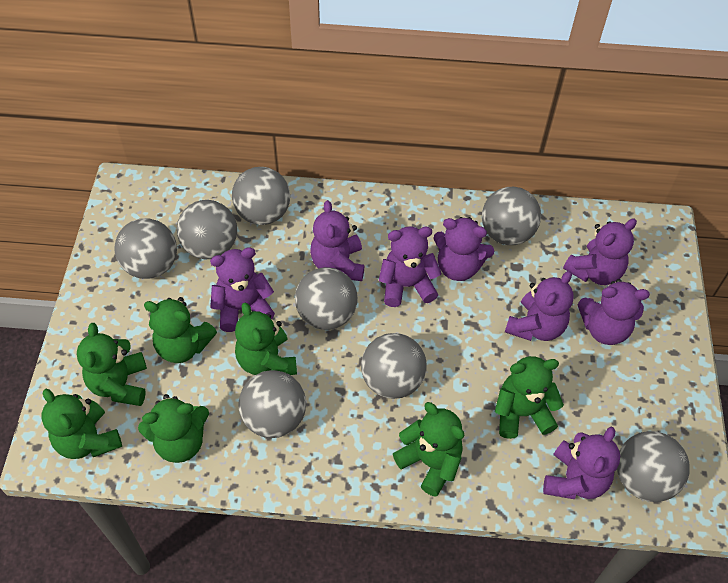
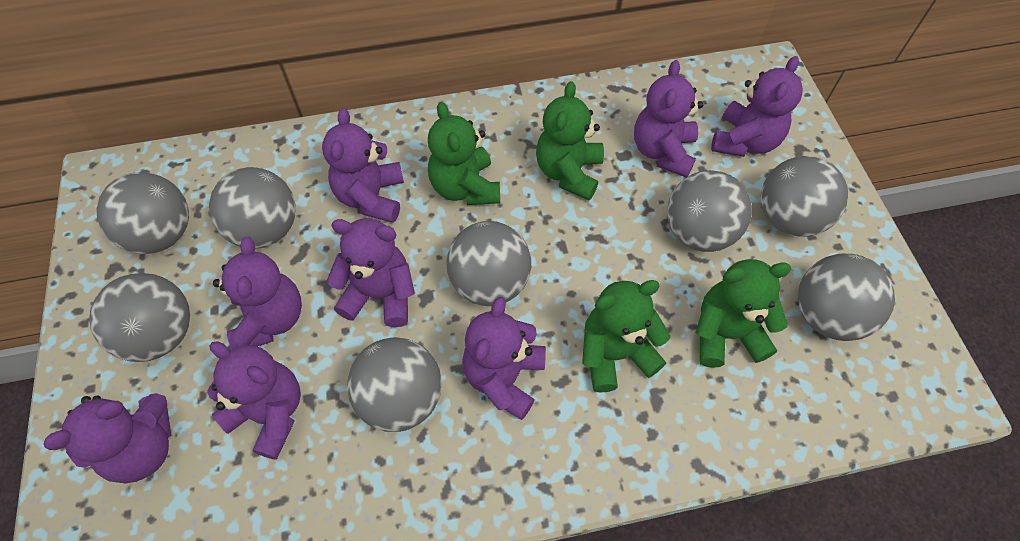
green teddy bear: 7 -> 4

